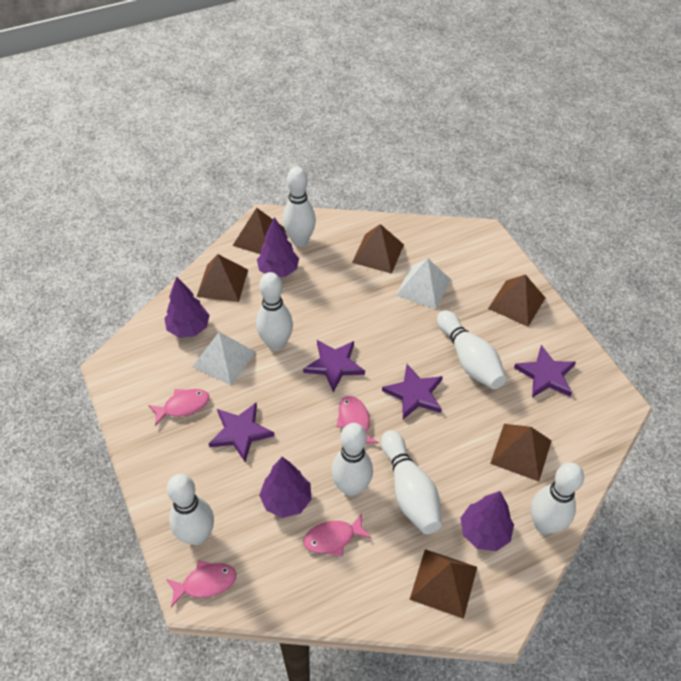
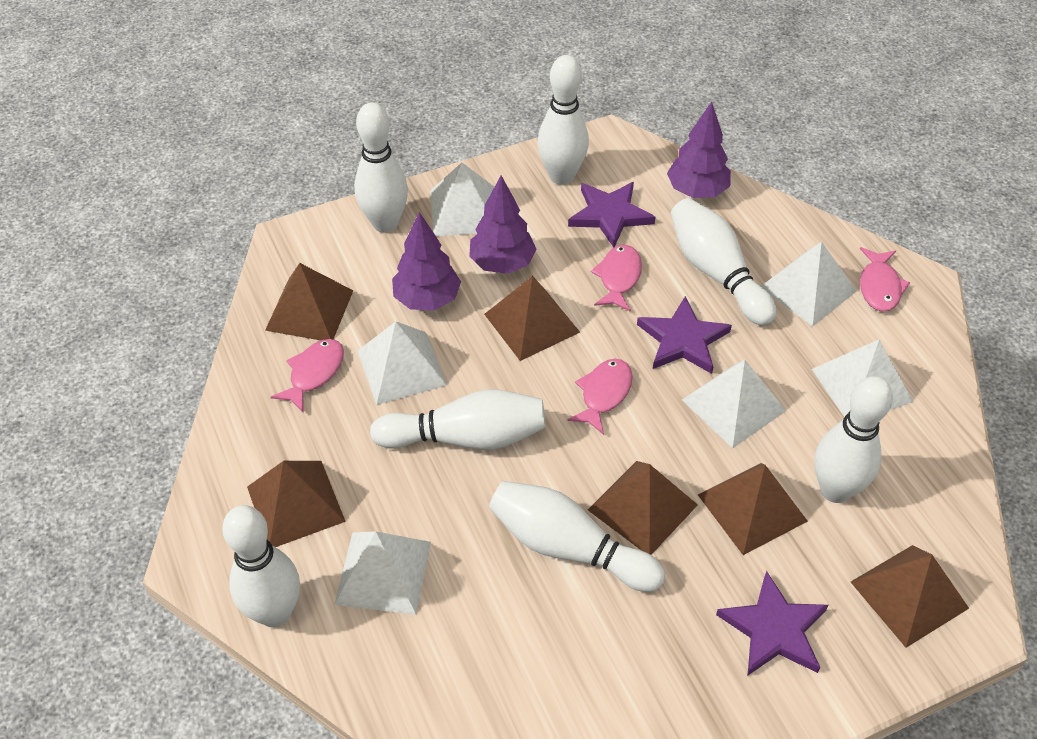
purple star: 4 -> 3
purple tree: 4 -> 3
white pyramid: 2 -> 6

